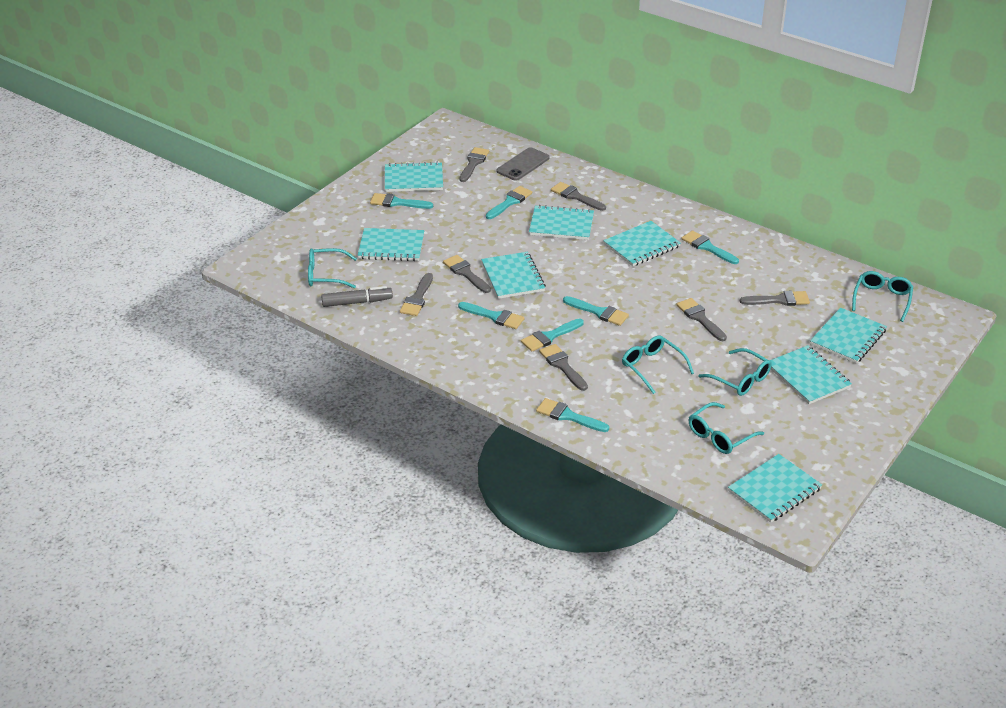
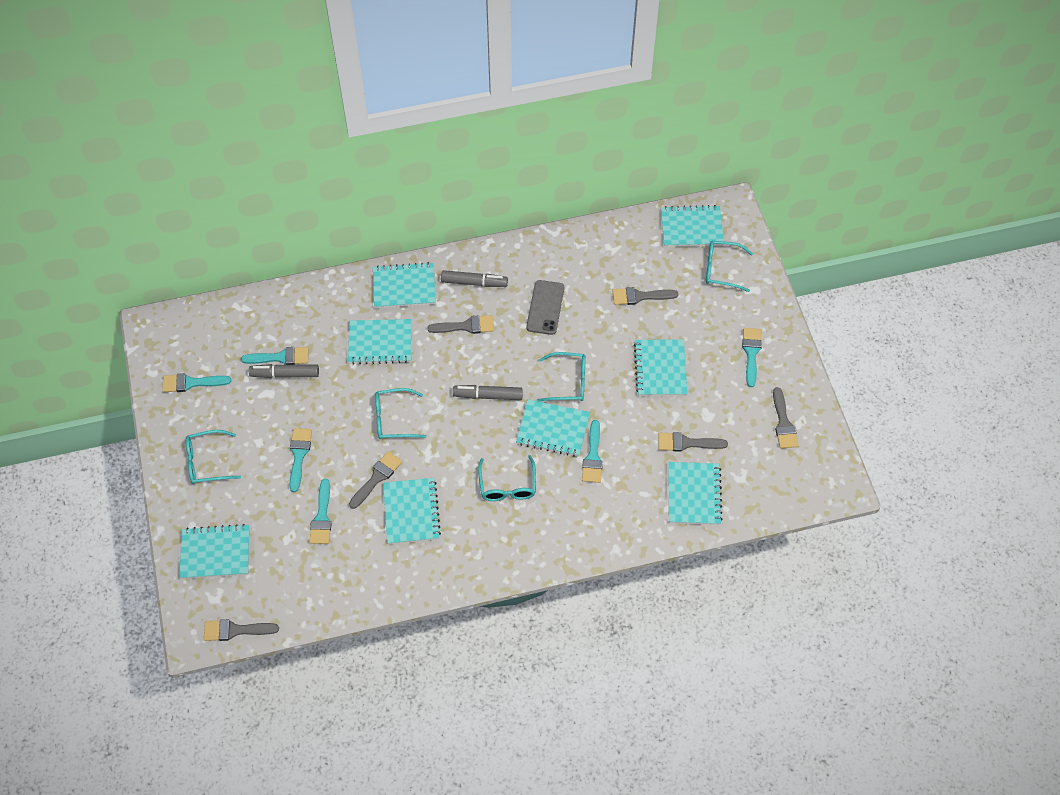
grey brush: 7 -> 6
grey marker: 1 -> 3
turquoise brush: 7 -> 6

